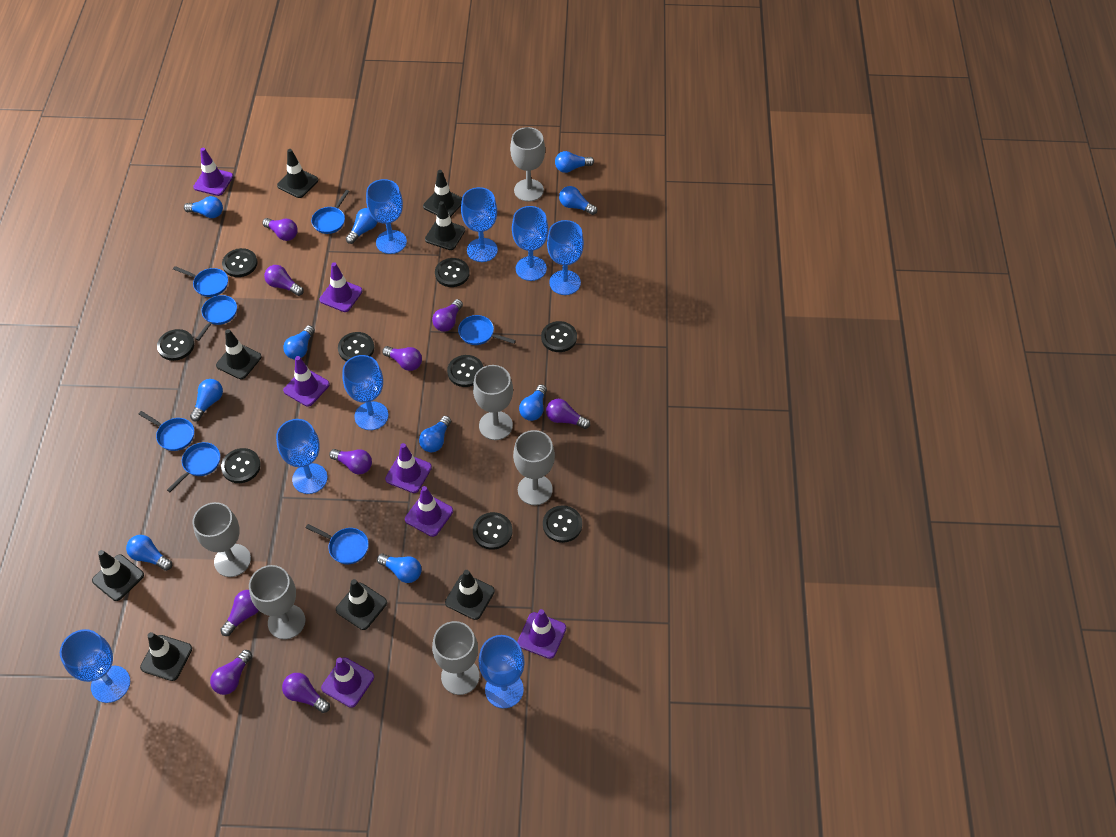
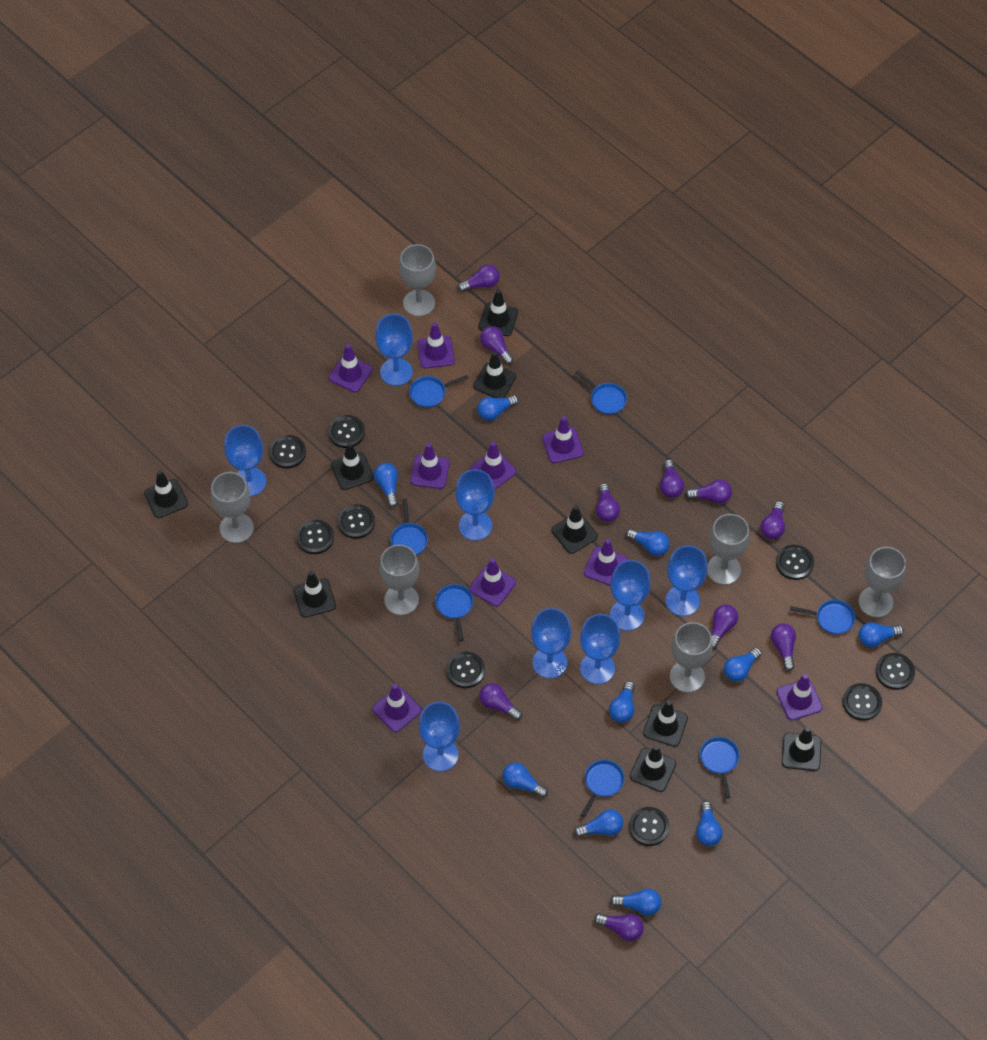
black traffic cone: 8 -> 9
purple light bulb: 9 -> 10
purple traffic cone: 7 -> 9

